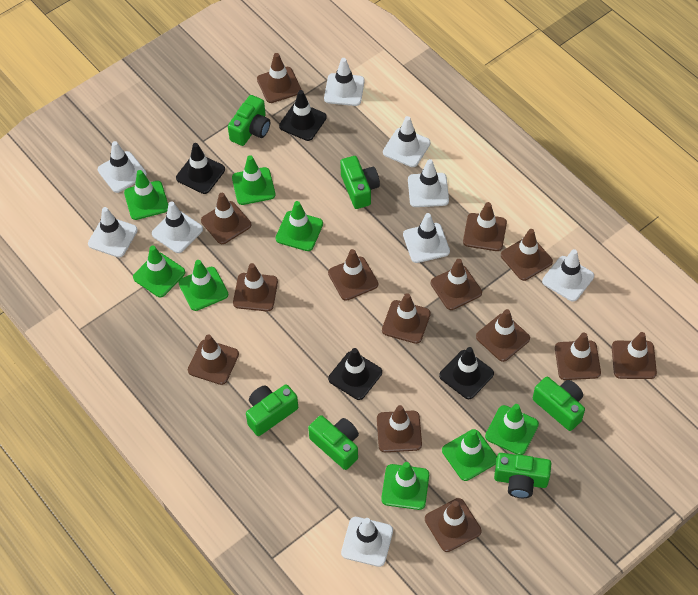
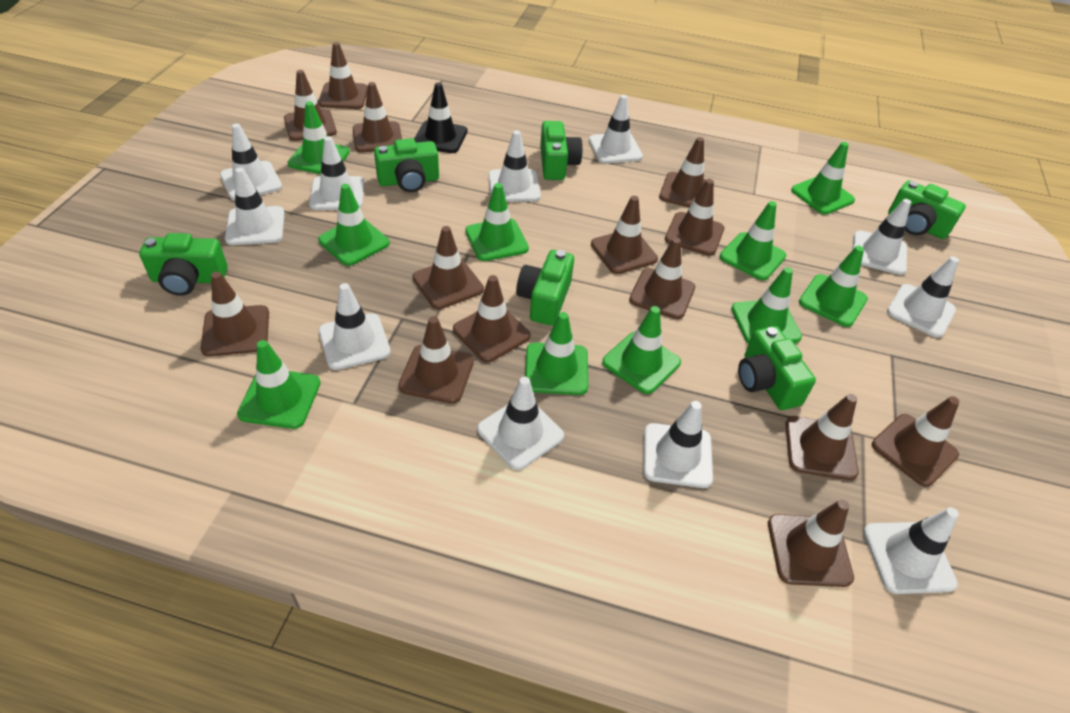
black traffic cone: 4 -> 1
green traffic cone: 8 -> 10
white traffic cone: 9 -> 11

